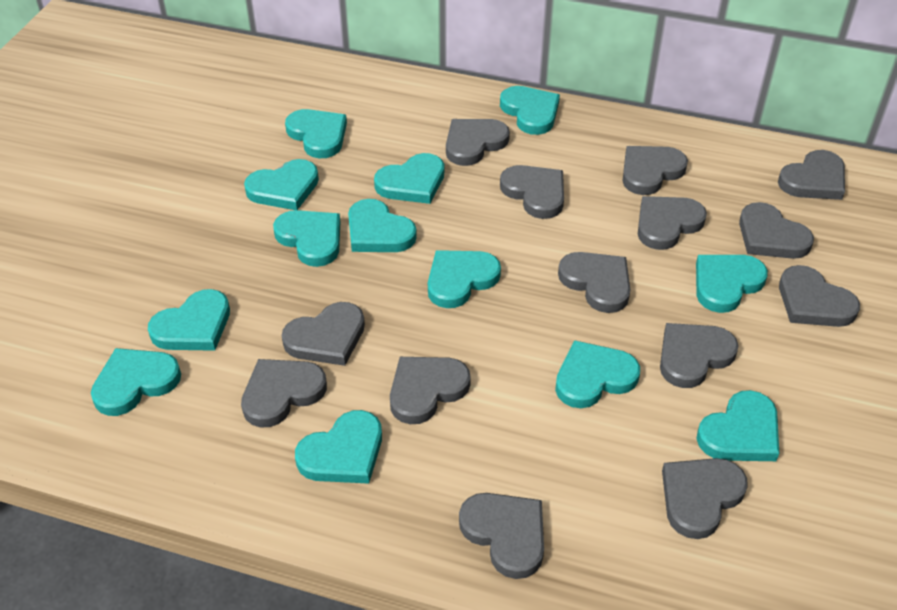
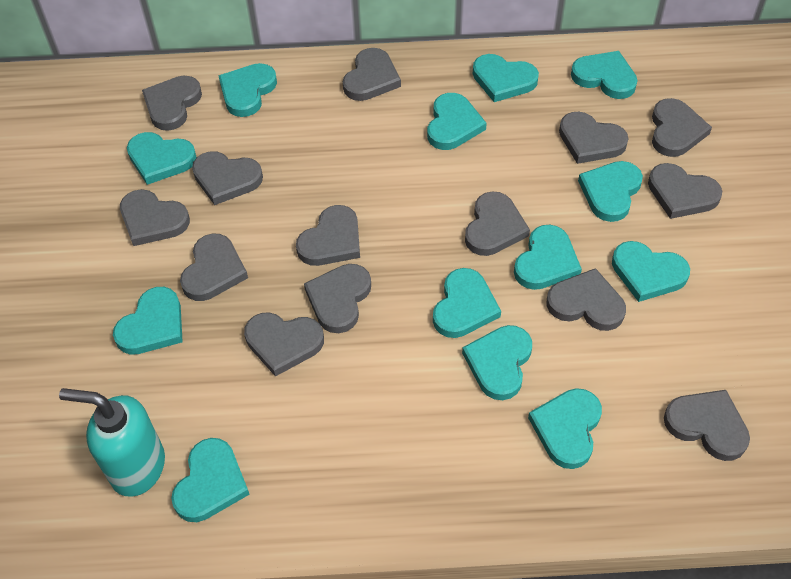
turquoise soap dispenser: 0 -> 1

